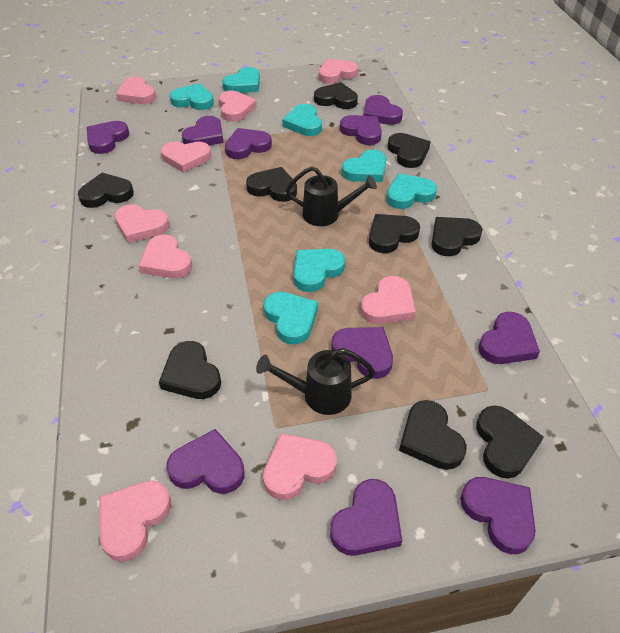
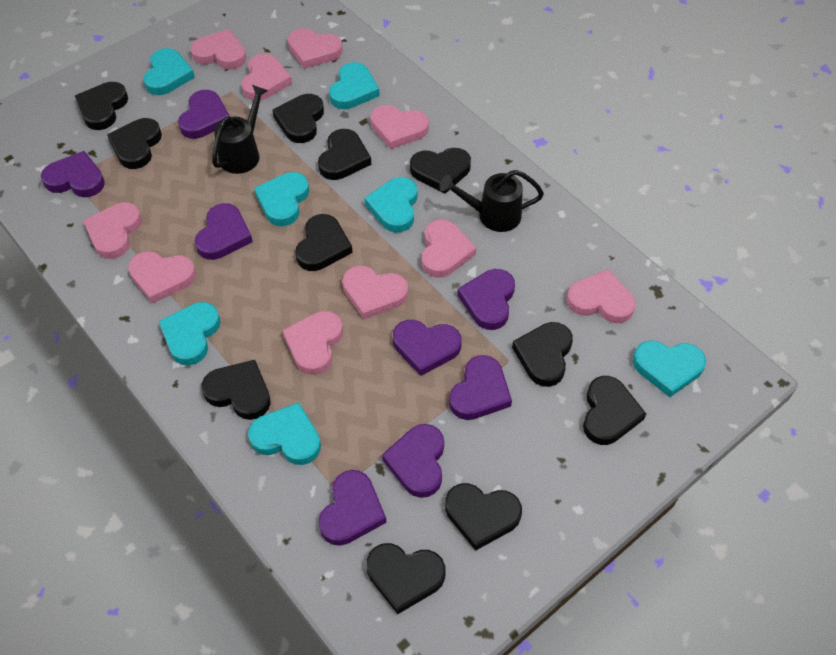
black heart: 9 -> 11
pink heart: 9 -> 10
purple heart: 10 -> 8

